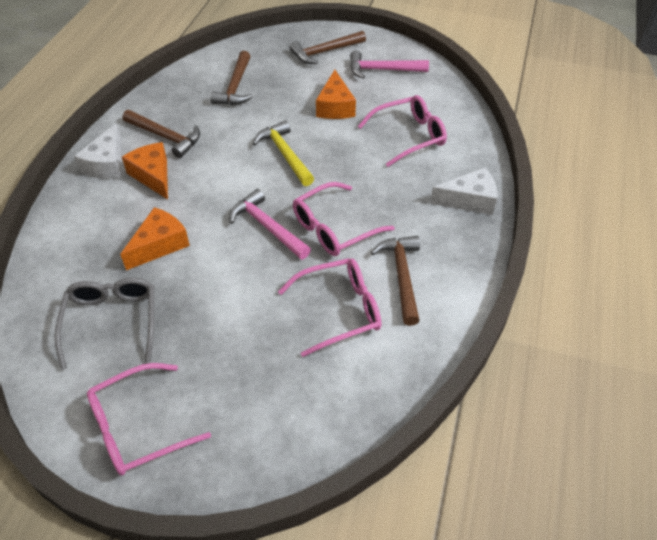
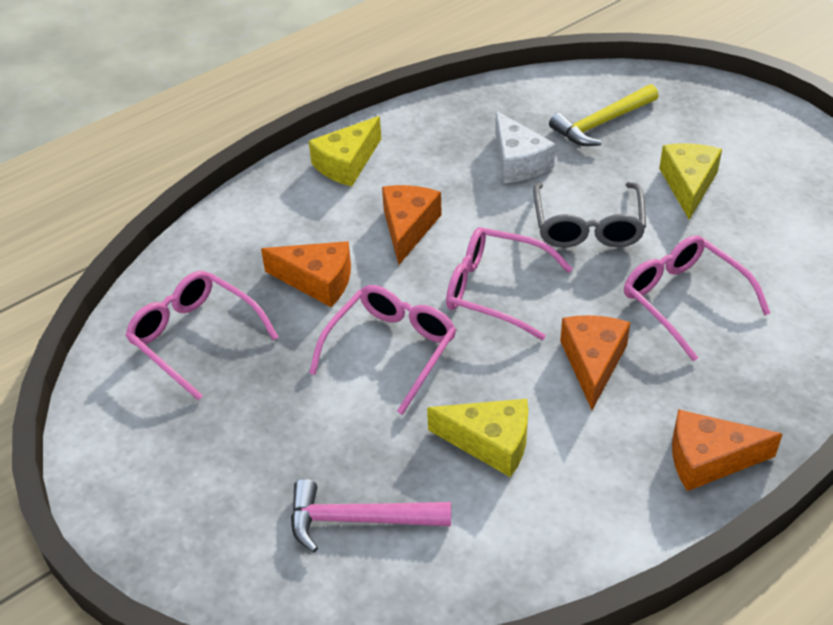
brown hammer: 4 -> 0
orange cheese: 3 -> 4
pink hammer: 2 -> 1
white cheese: 2 -> 1
yellow cheese: 0 -> 3

